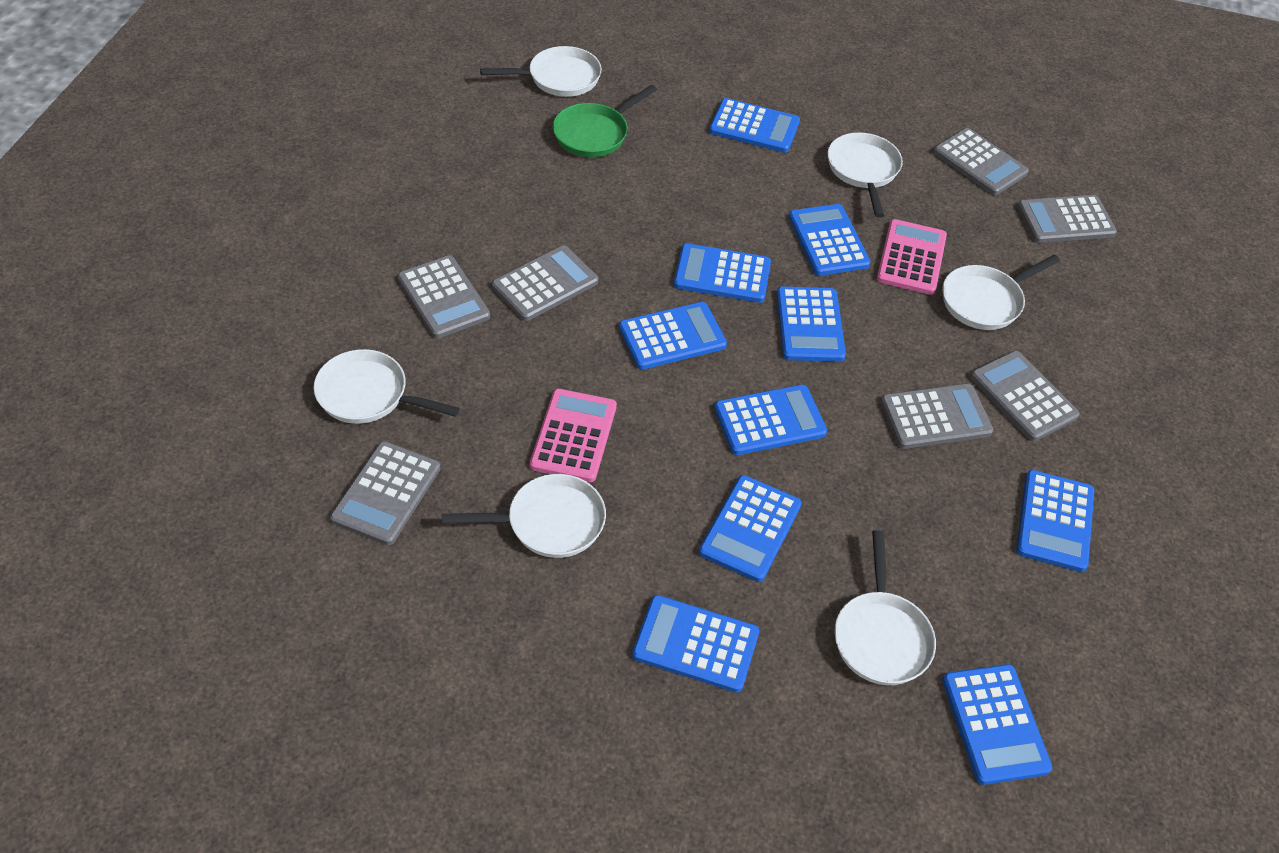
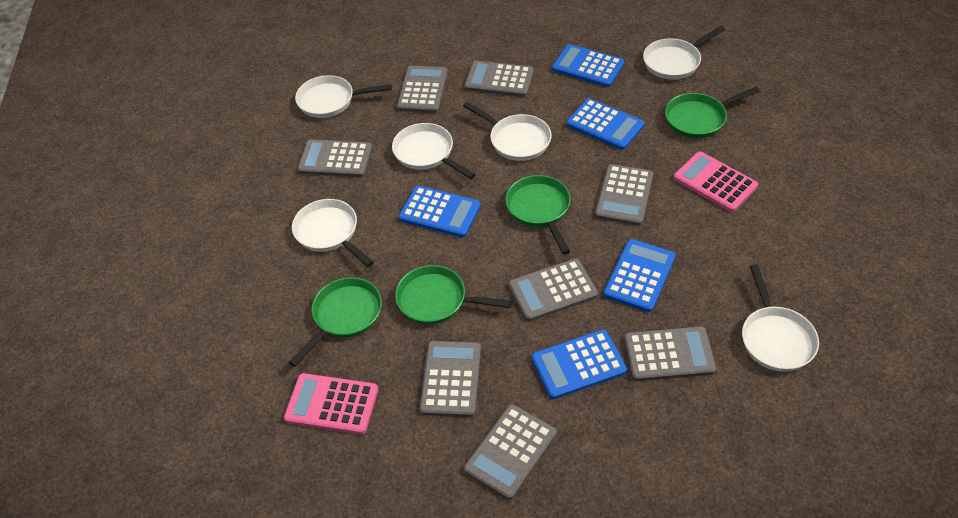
blue calculator: 10 -> 5
green pan: 1 -> 4
grey calculator: 7 -> 8

